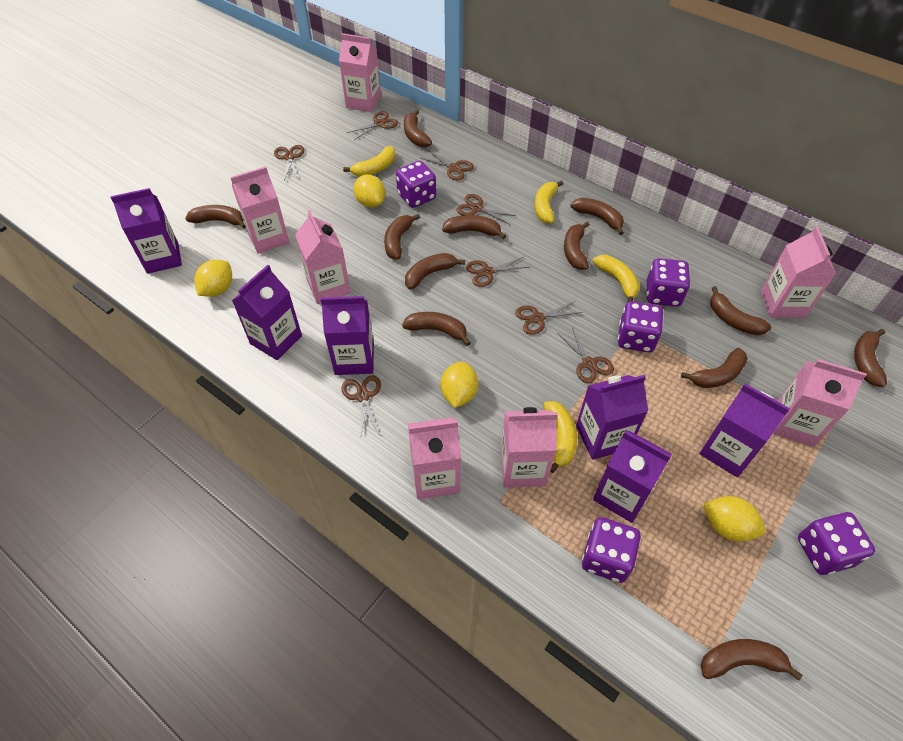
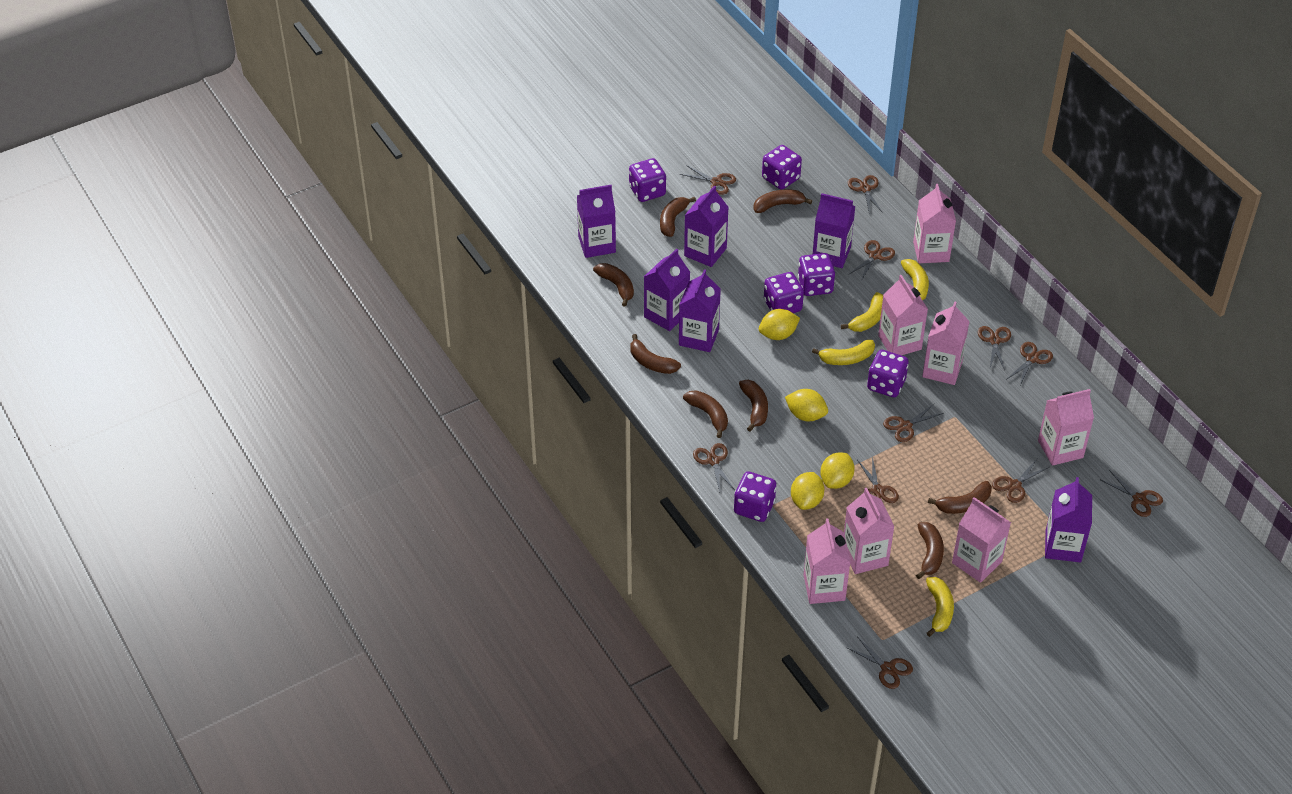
brown banana: 12 -> 8
brown scissors: 8 -> 11
purple dice: 5 -> 6

